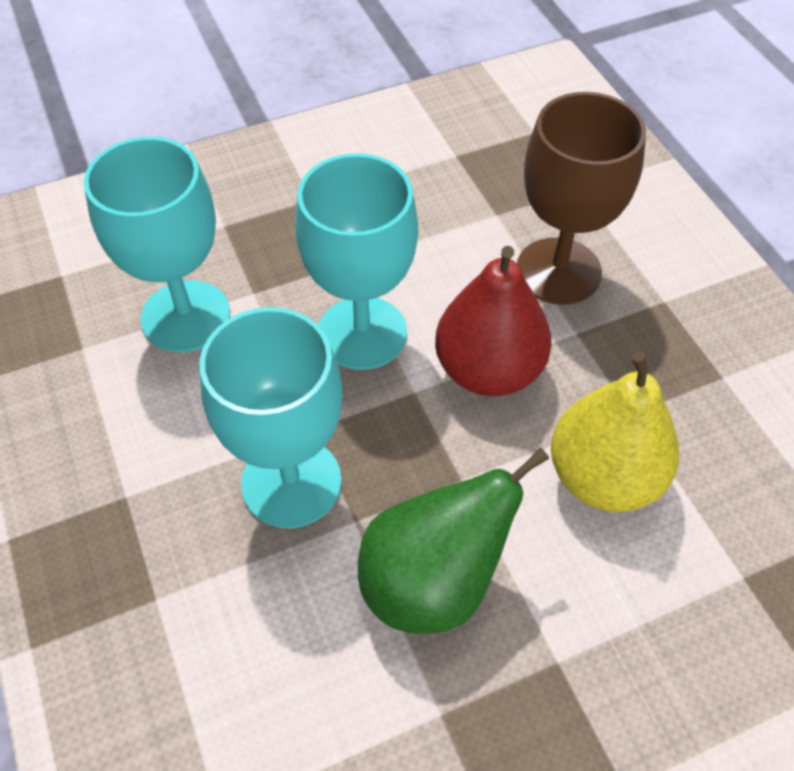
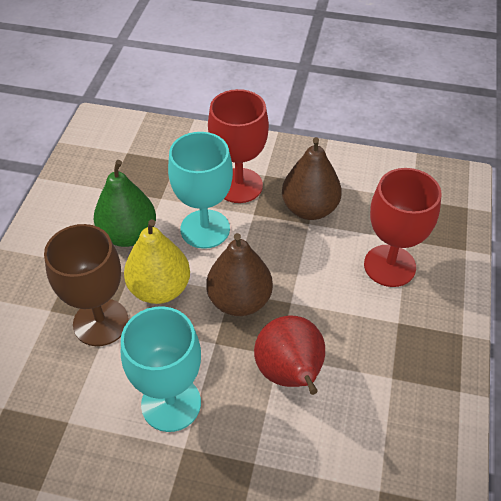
brown pear: 0 -> 2
red goblet: 0 -> 2
turquoise goblet: 3 -> 2

